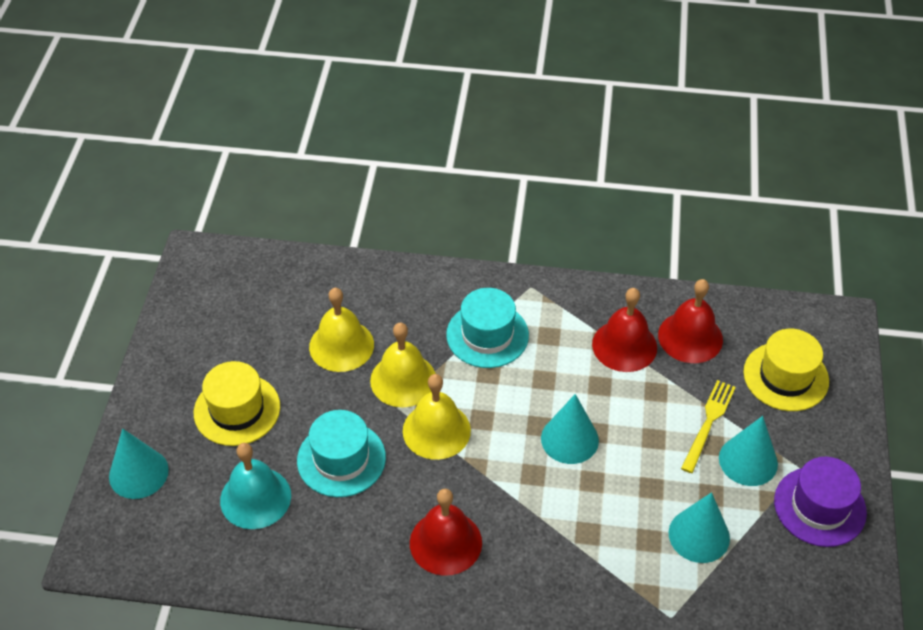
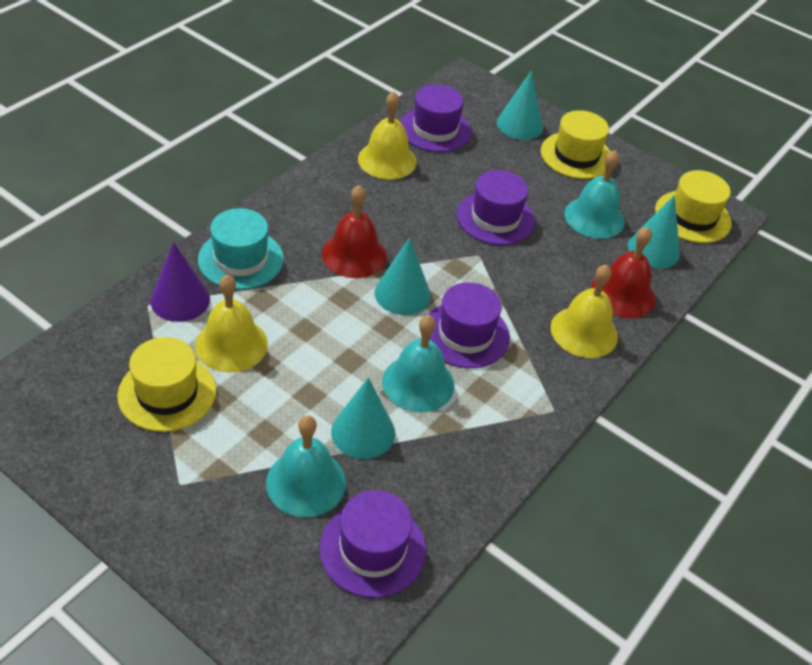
purple cone: 0 -> 1
purple hat: 1 -> 4
red bell: 3 -> 2
turquoise bell: 1 -> 3
turquoise hat: 2 -> 1
yellow fork: 1 -> 0
yellow hat: 2 -> 3

